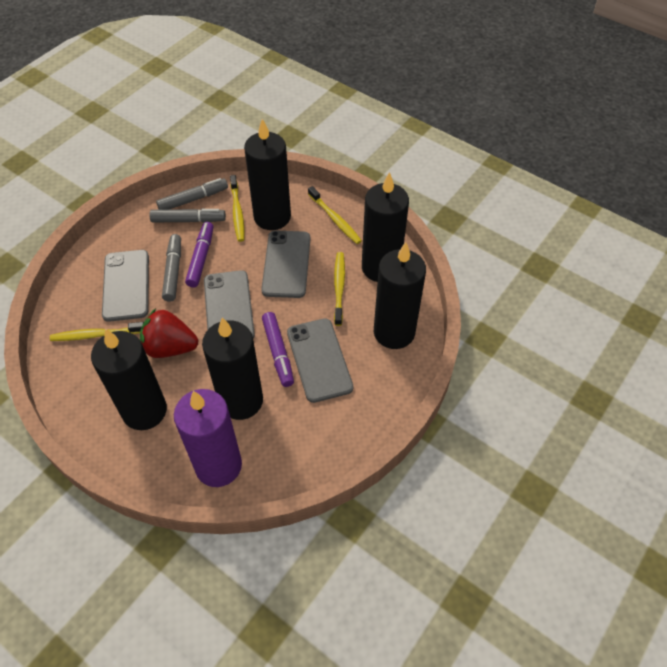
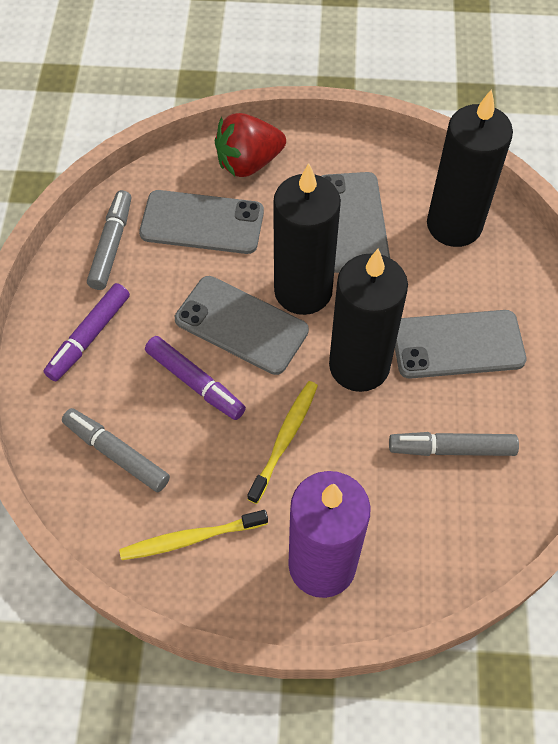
black candle: 5 -> 3
yellow toothbrush: 4 -> 2

